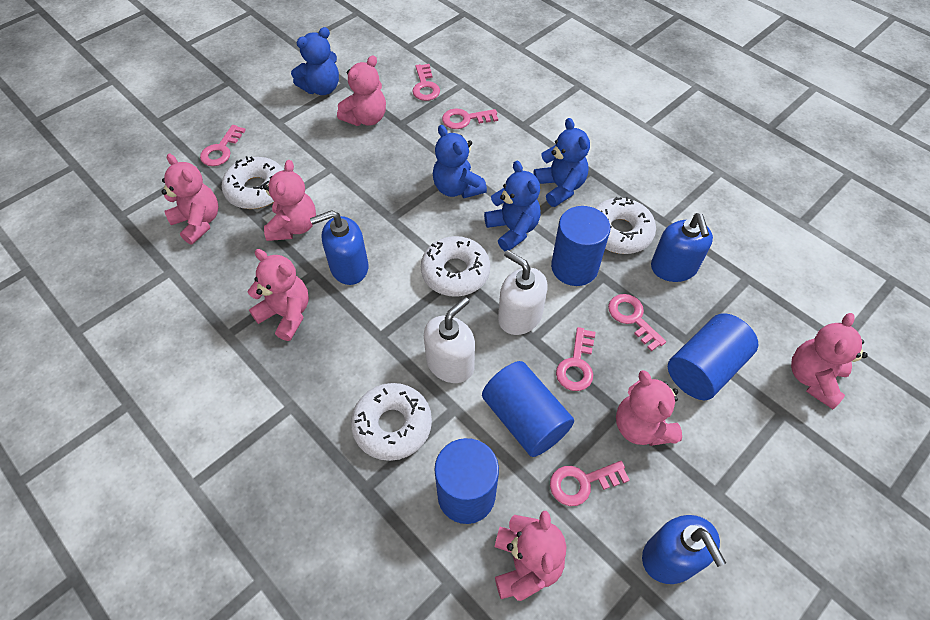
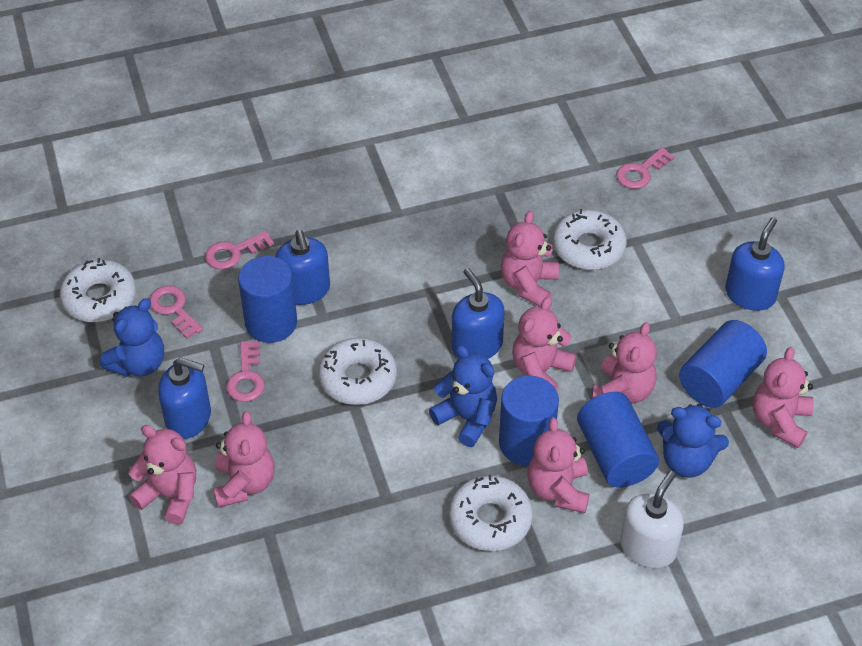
blue soap dispenser: 3 -> 4
blue teddy bear: 4 -> 3
pink key: 6 -> 4
white soap dispenser: 2 -> 1

